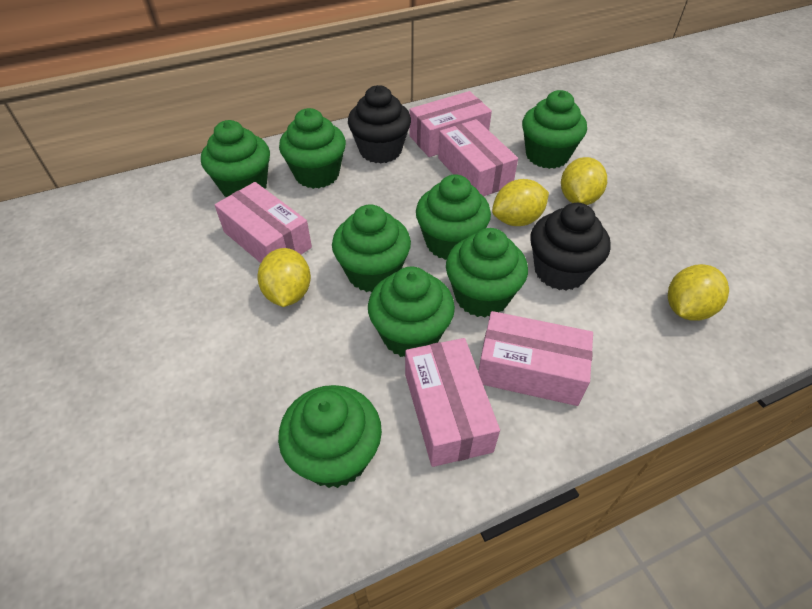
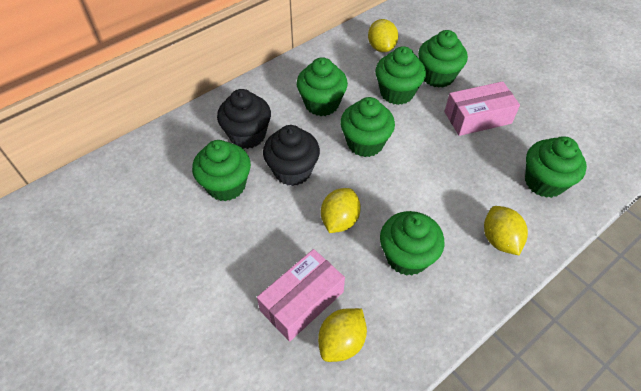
green cupcake: 8 -> 7
pink box: 5 -> 2

